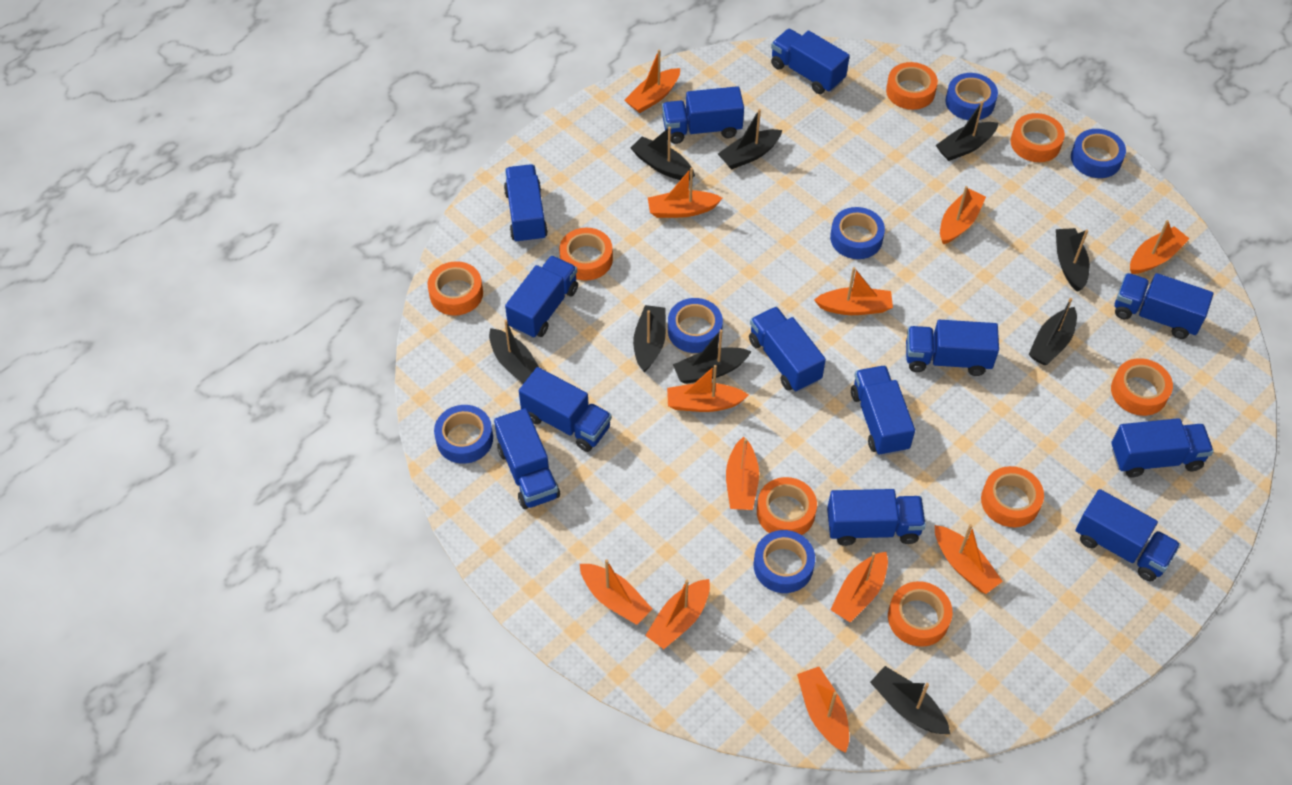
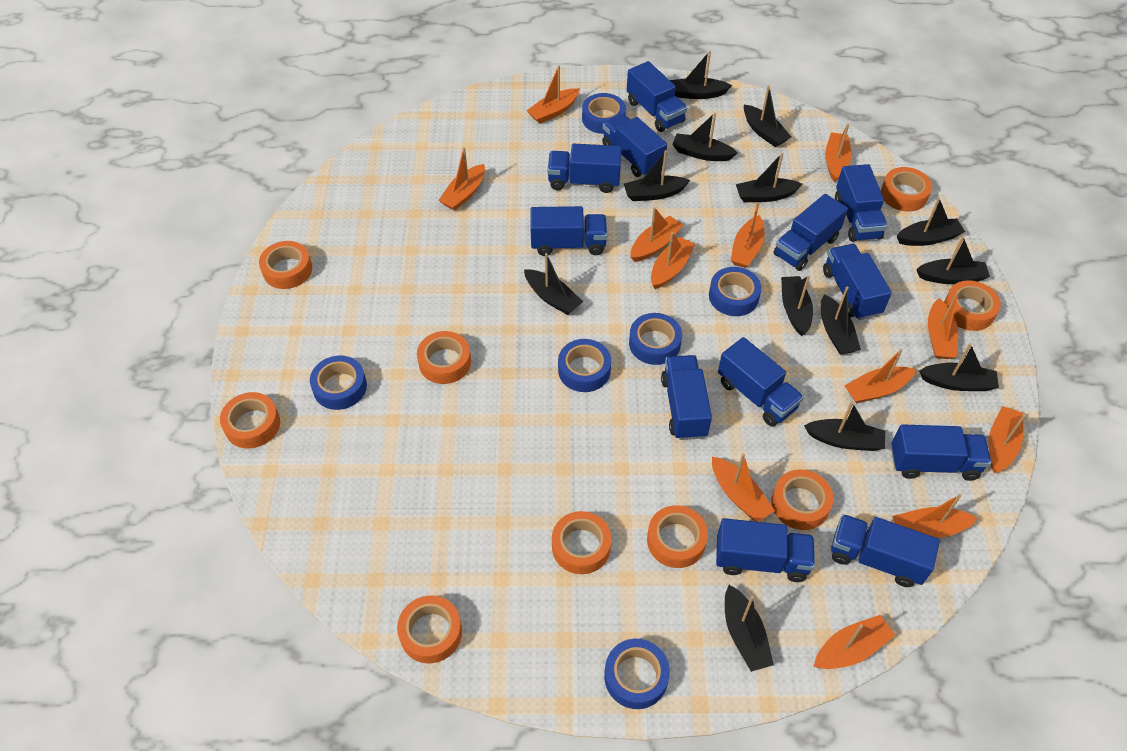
black boat: 9 -> 13
blue truck: 13 -> 12
orange tape: 8 -> 9

